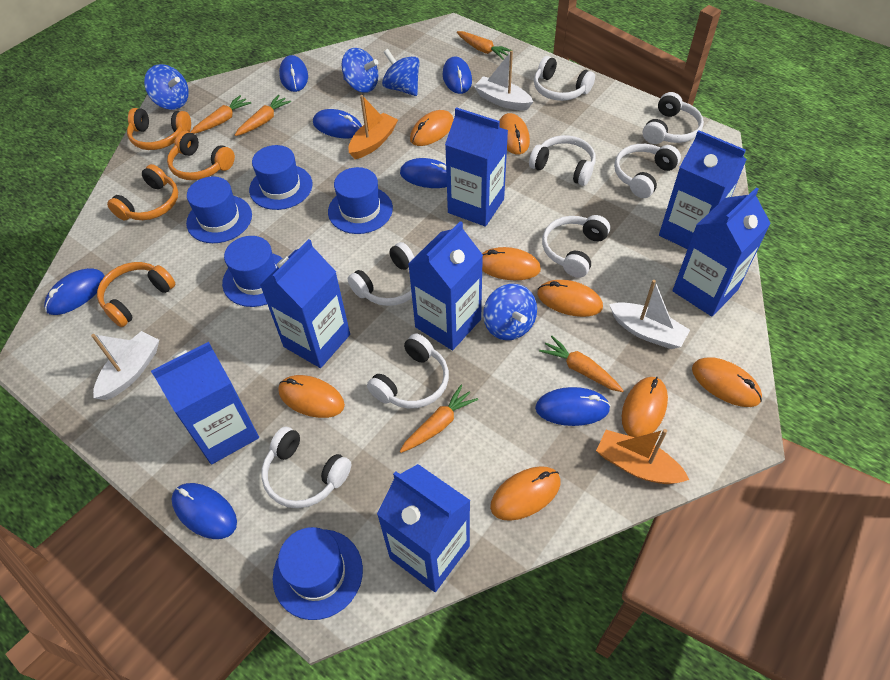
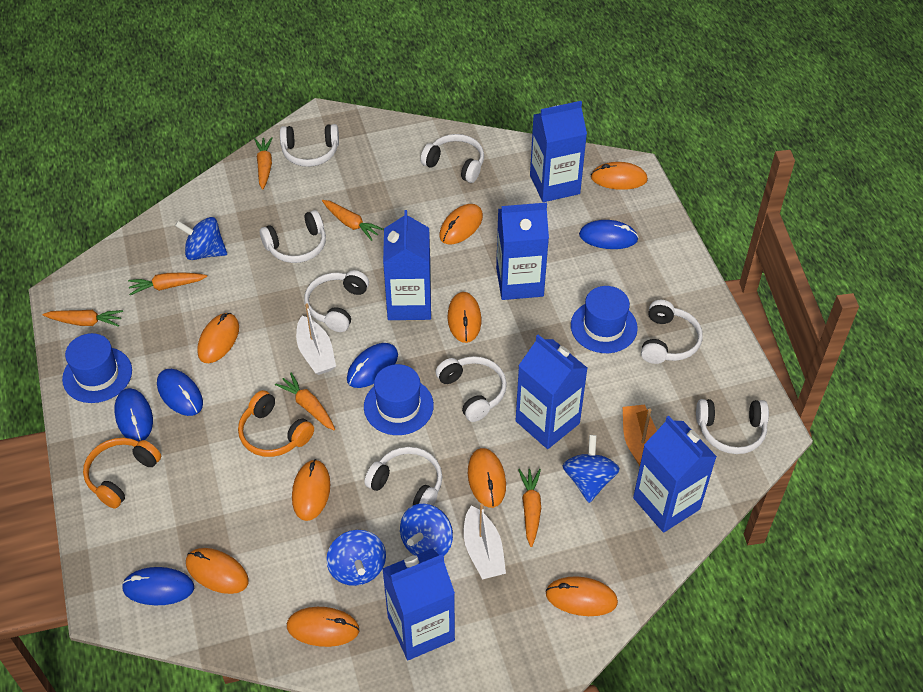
blue carton: 7 -> 6
blue hat: 5 -> 3
blue mouse: 7 -> 5
orange boat: 2 -> 1
orange carrot: 5 -> 6
orange headphones: 4 -> 2
orange mouse: 8 -> 9
white boat: 3 -> 2

